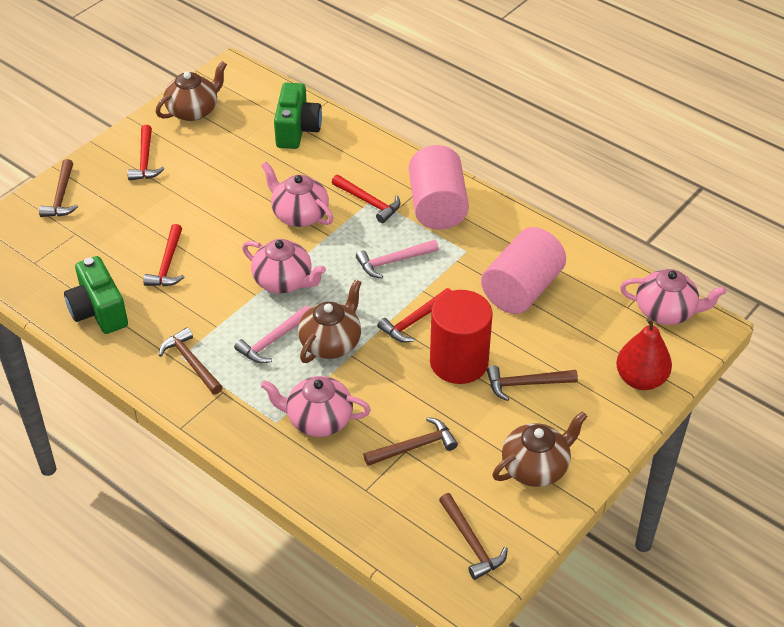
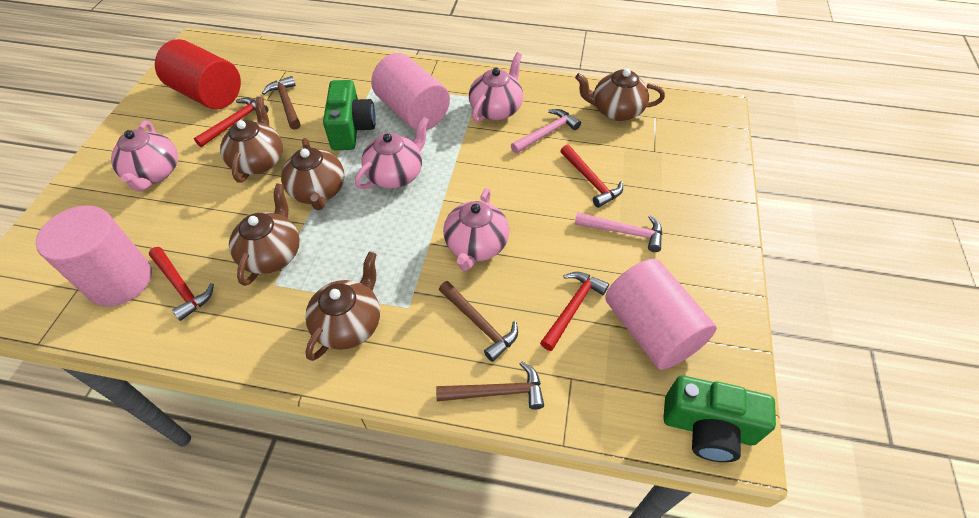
brown hammer: 5 -> 3
brown teapot: 3 -> 5
pink cylinder: 2 -> 3
red pear: 1 -> 0

